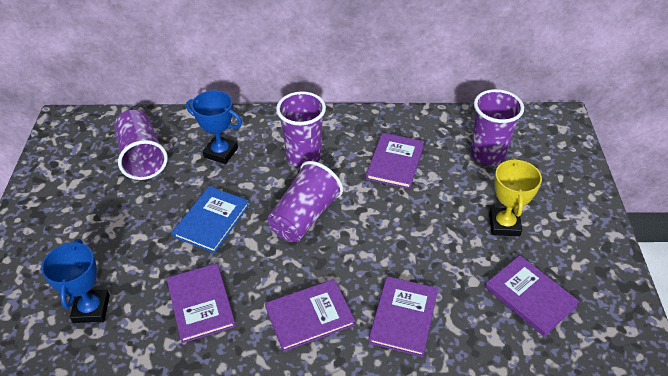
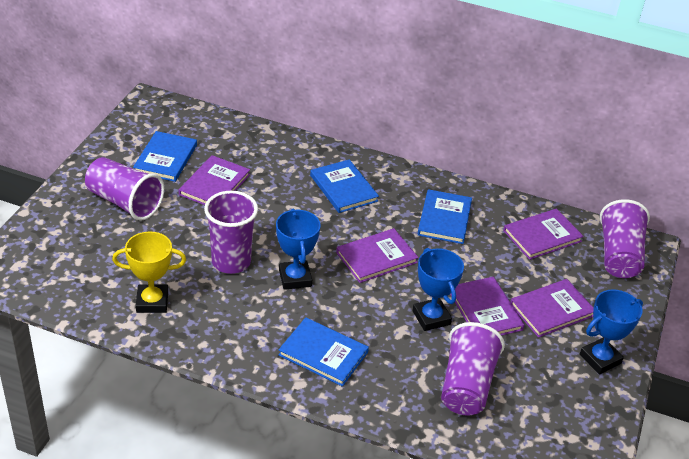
blue book: 1 -> 4
blue trophy: 2 -> 3

